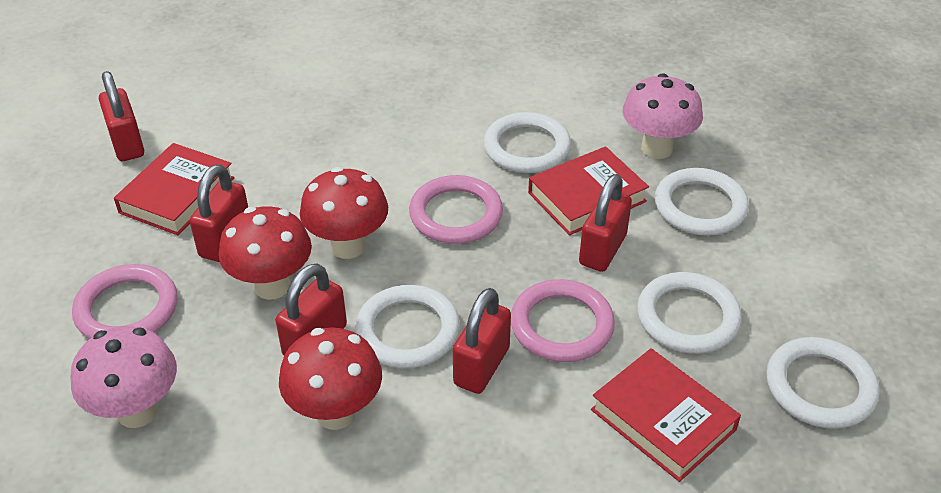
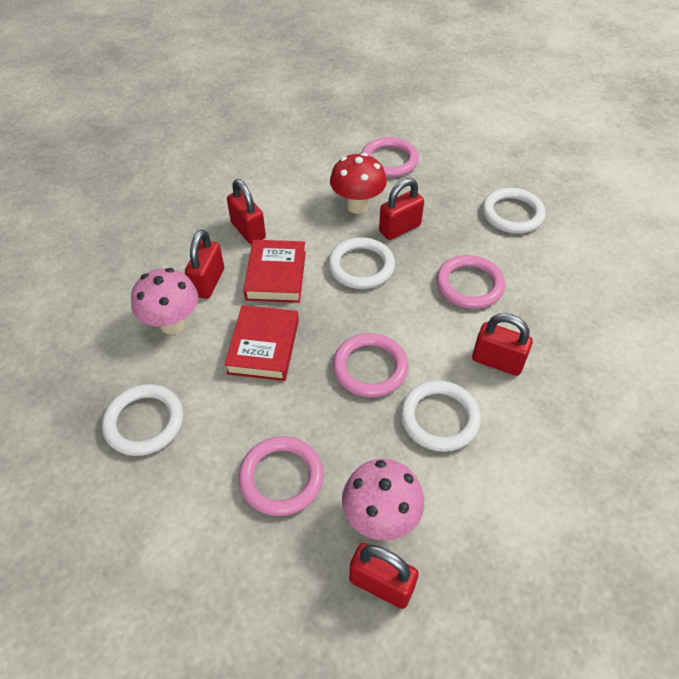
pink ring: 3 -> 4
red book: 3 -> 2
red mushroom: 3 -> 1
white ring: 5 -> 4

